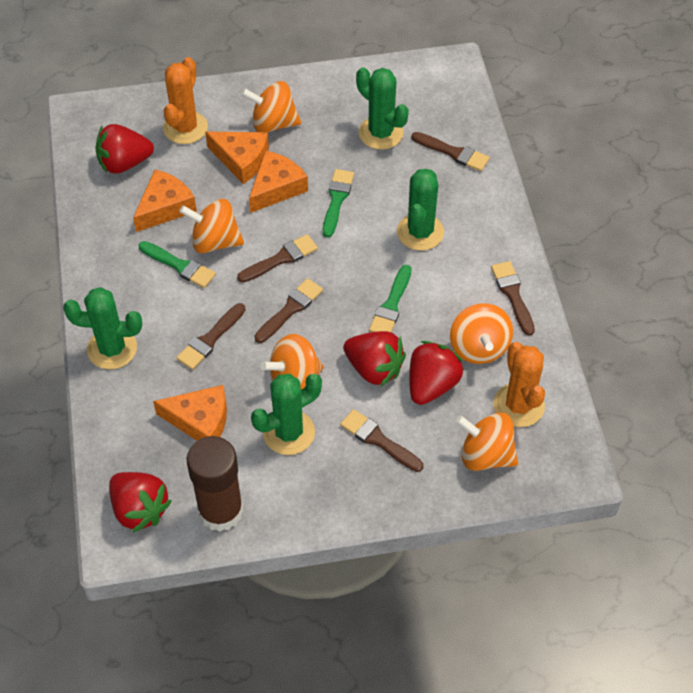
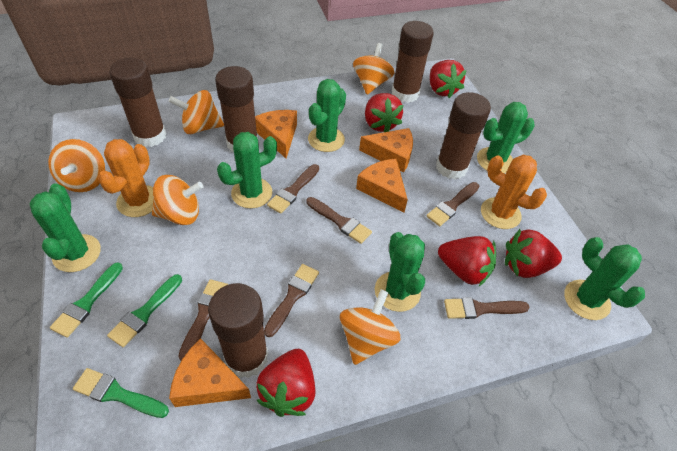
brown glue stick: 1 -> 5
green cactus: 4 -> 6
red strawberry: 4 -> 5

